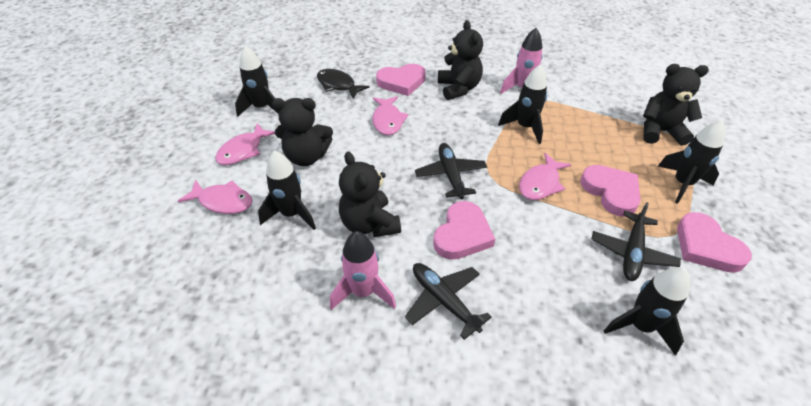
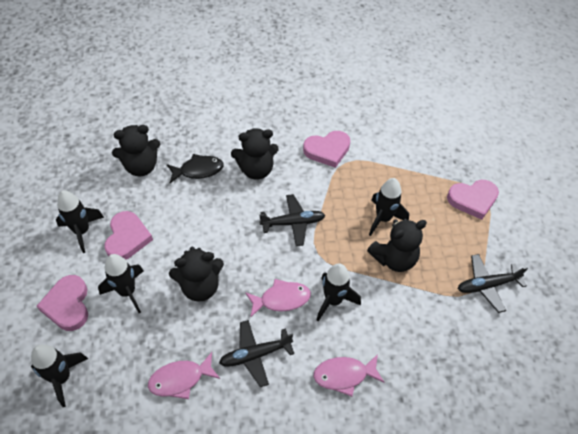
pink fish: 4 -> 3
pink rocket: 2 -> 0

